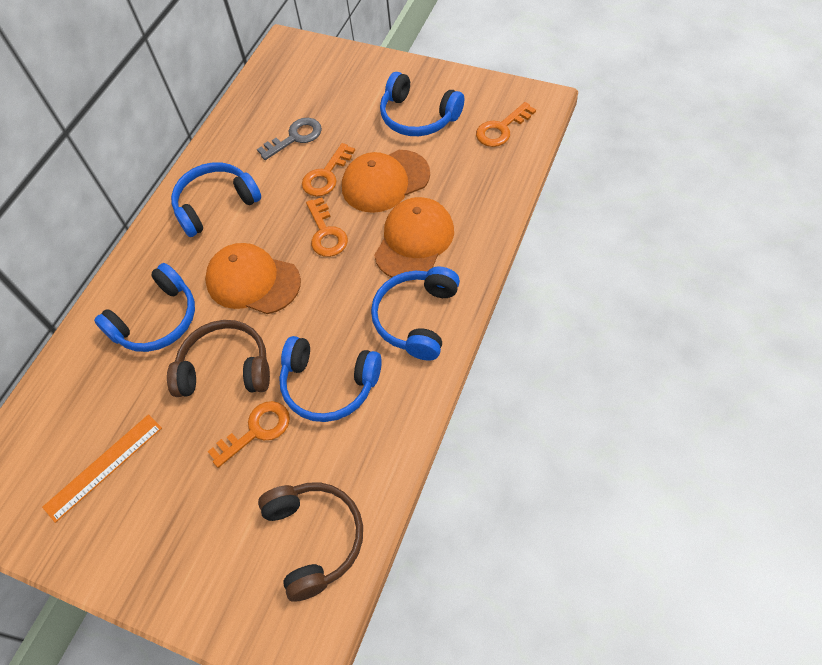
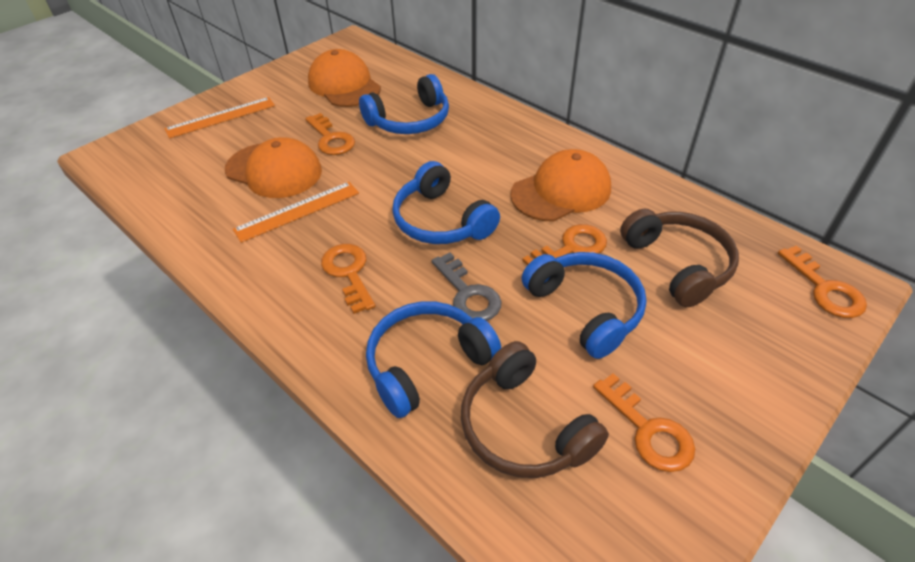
blue headphones: 5 -> 4
orange key: 4 -> 5
orange ruler: 1 -> 2

